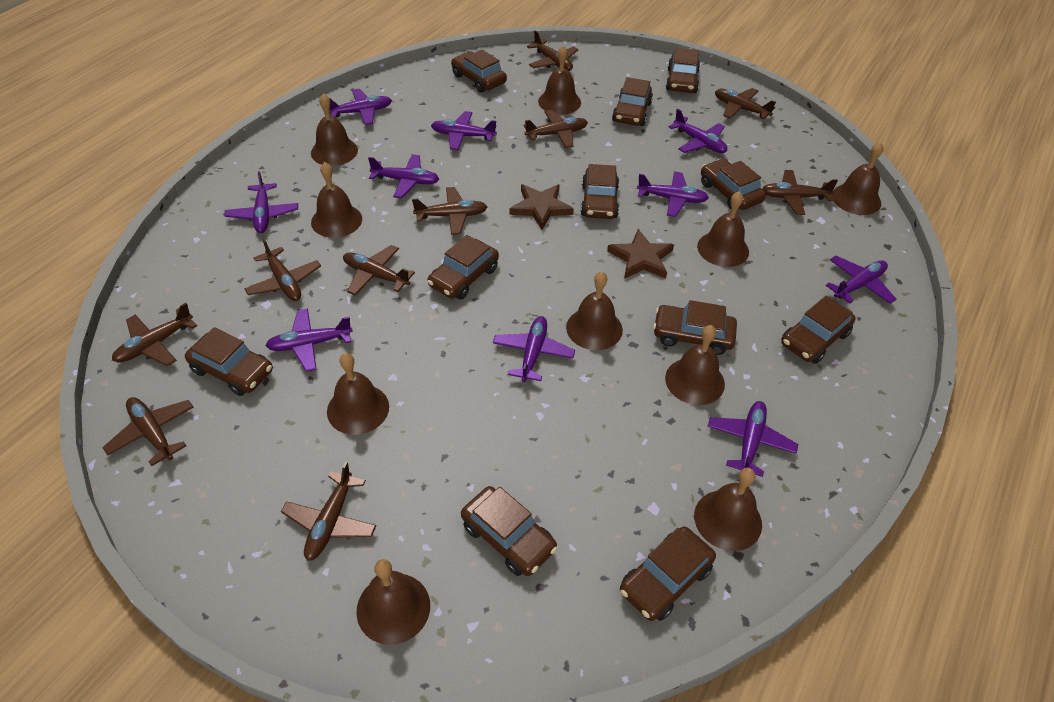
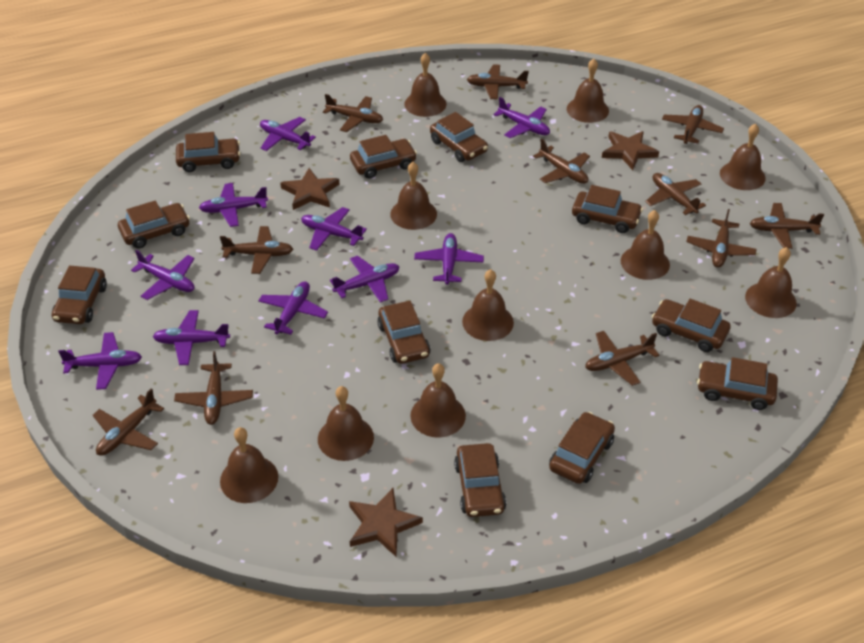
brown plane: 10 -> 11
brown star: 2 -> 3

